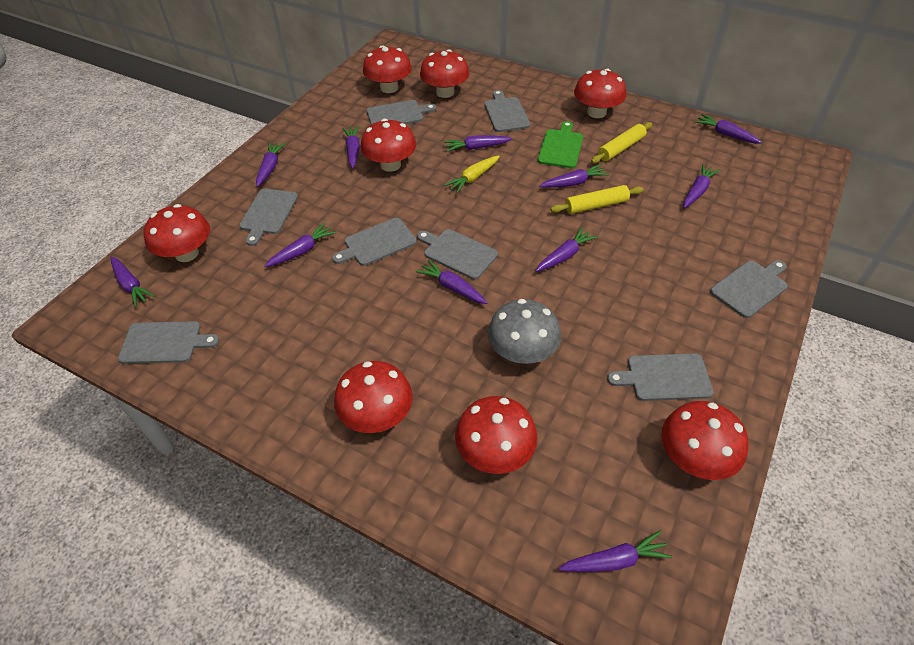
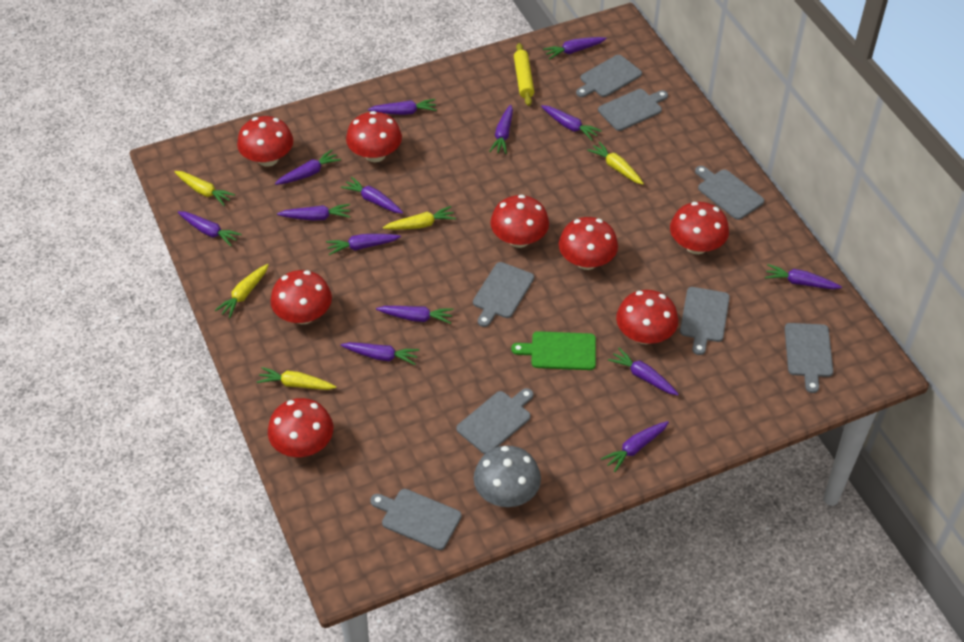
purple carrot: 11 -> 14
yellow carrot: 1 -> 5
yellow rolling pin: 2 -> 1

